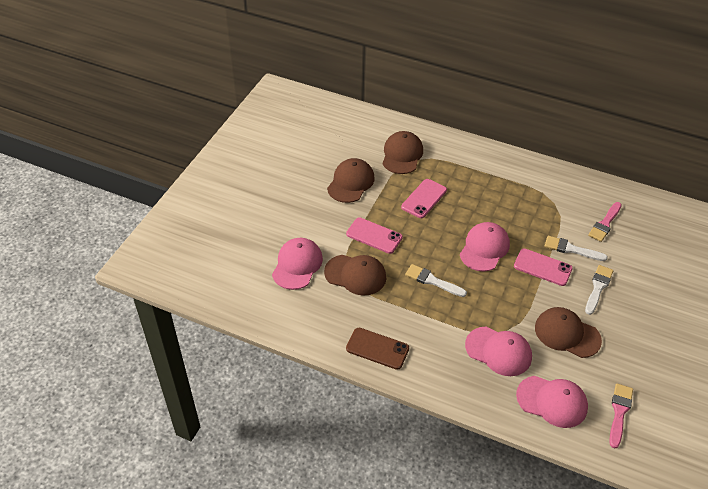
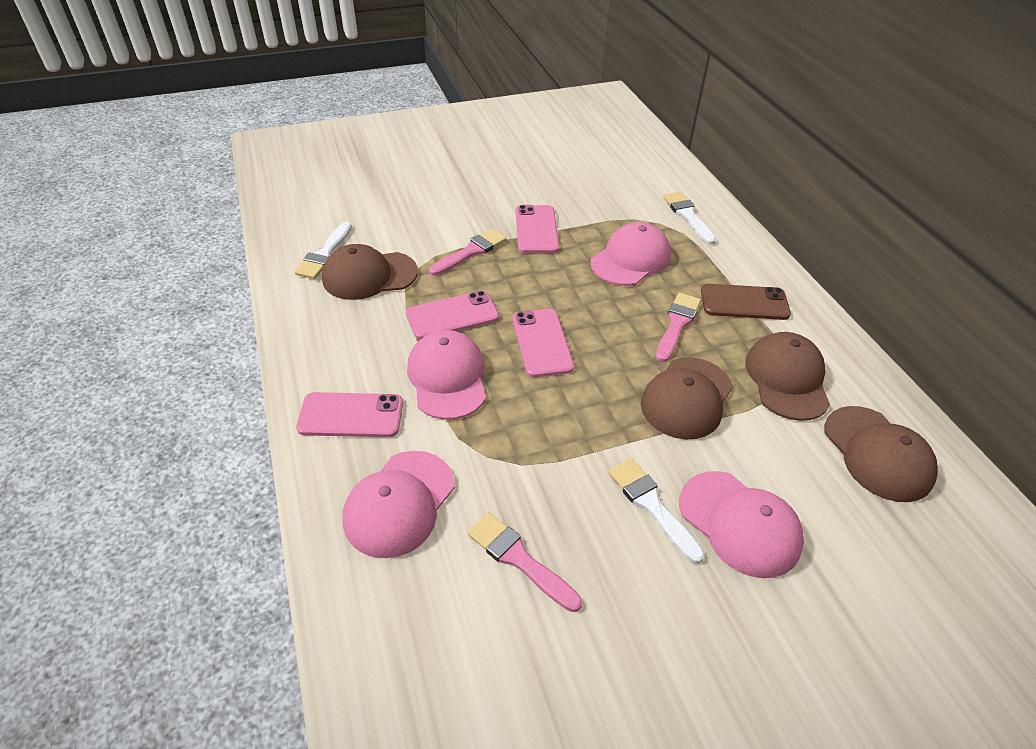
pink brush: 2 -> 3
pink phone: 3 -> 4

